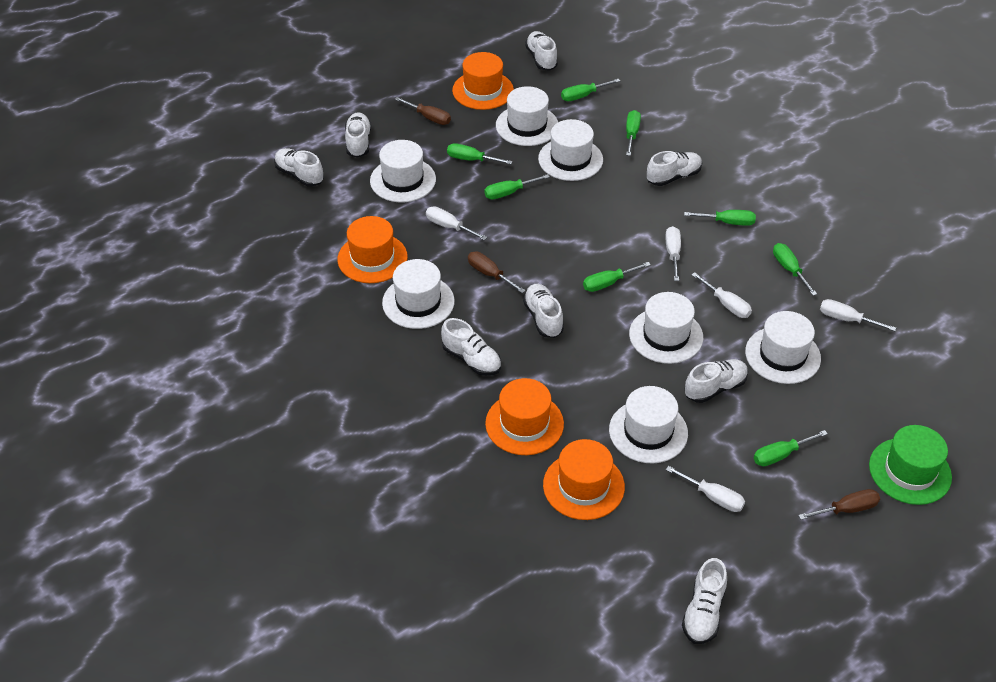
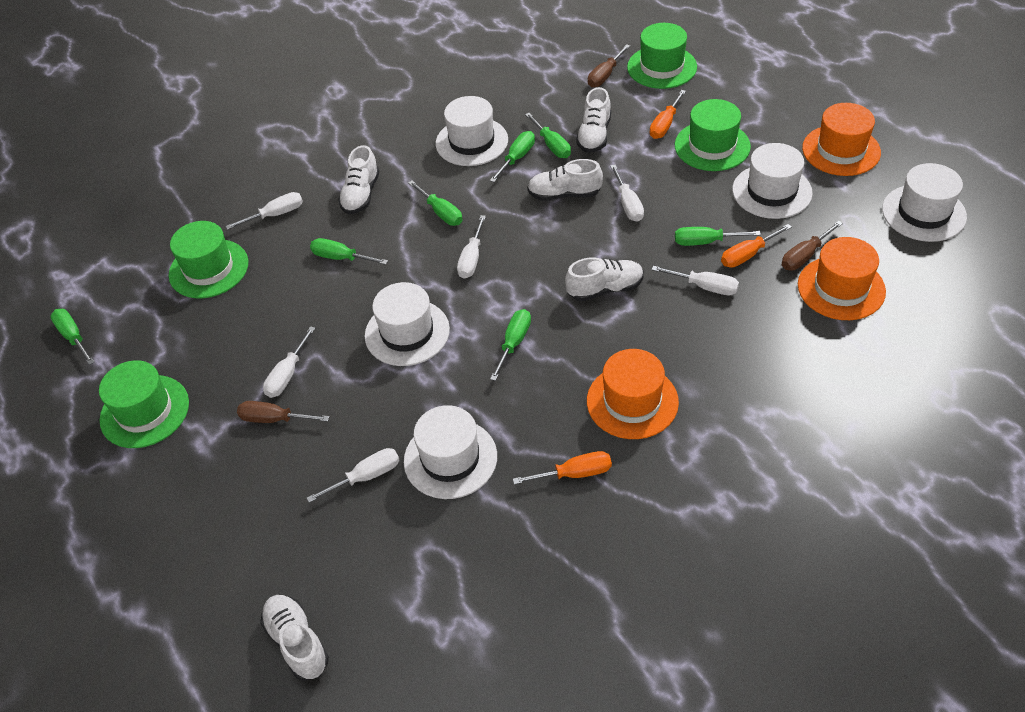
green hat: 1 -> 4
green screwdriver: 8 -> 7
orange hat: 4 -> 3
orange screwdriver: 0 -> 3
white hat: 7 -> 5
white screwdriver: 5 -> 6
white shoe: 8 -> 5

